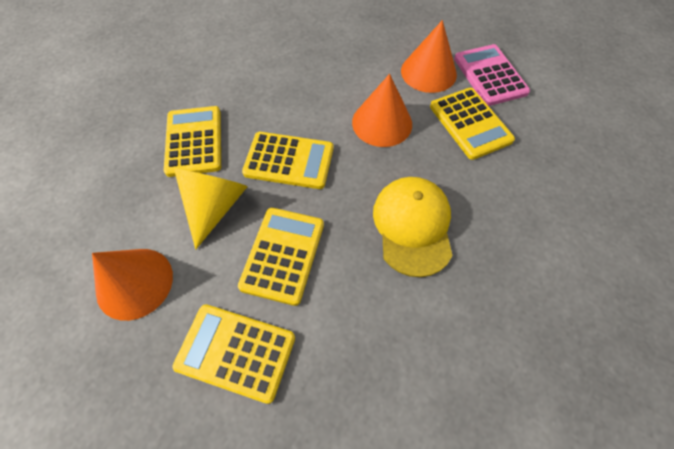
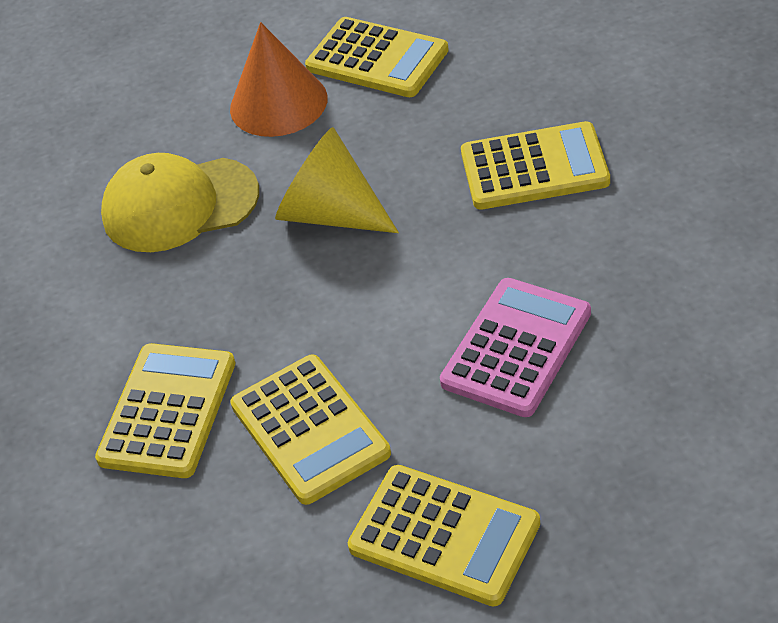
orange cone: 3 -> 1

